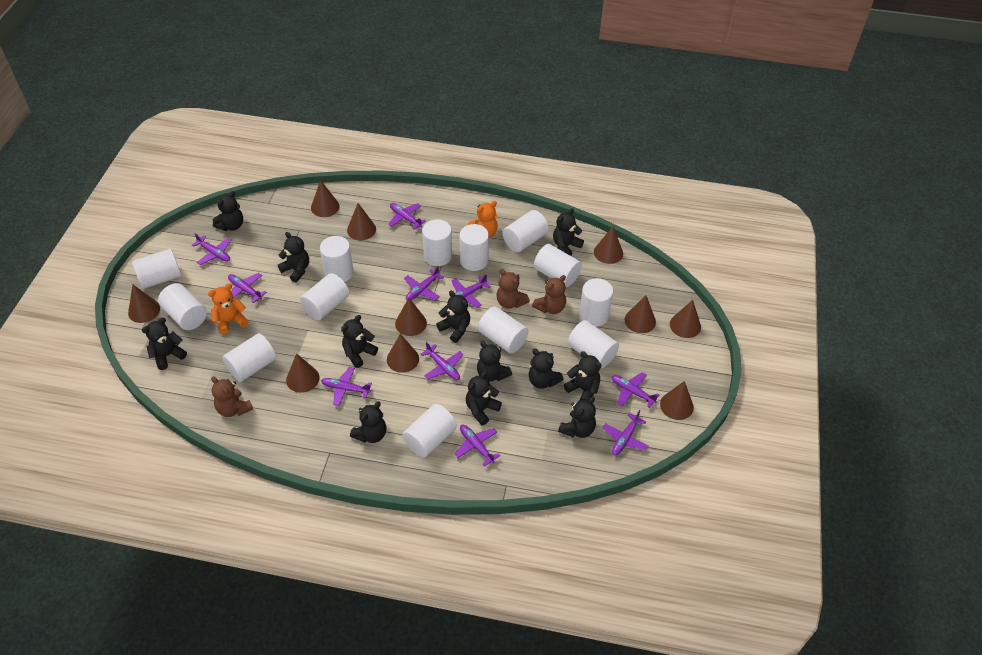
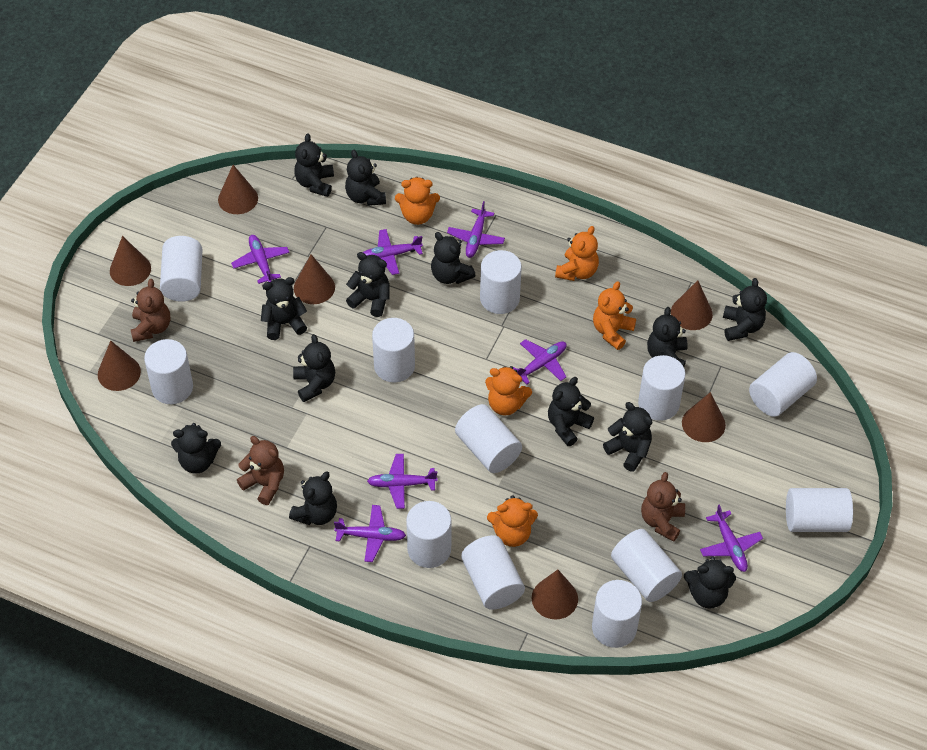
black teddy bear: 12 -> 13
brown cone: 10 -> 7
orange teddy bear: 2 -> 5
purple plane: 10 -> 7
white cylinder: 13 -> 12

